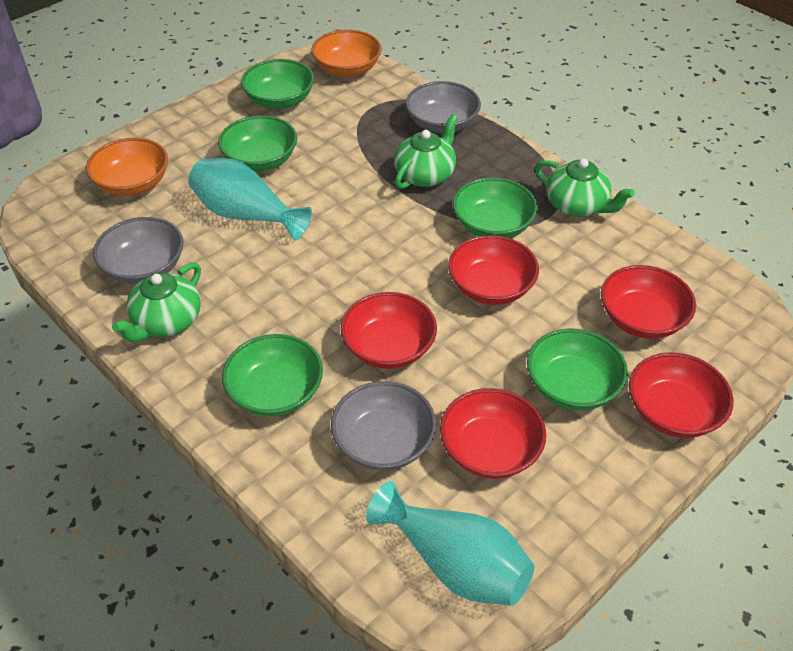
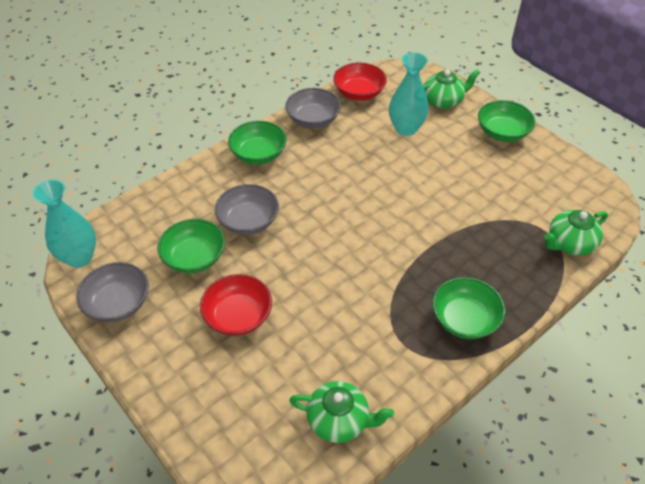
green bowl: 5 -> 4
orange bowl: 2 -> 0
red bowl: 5 -> 2

